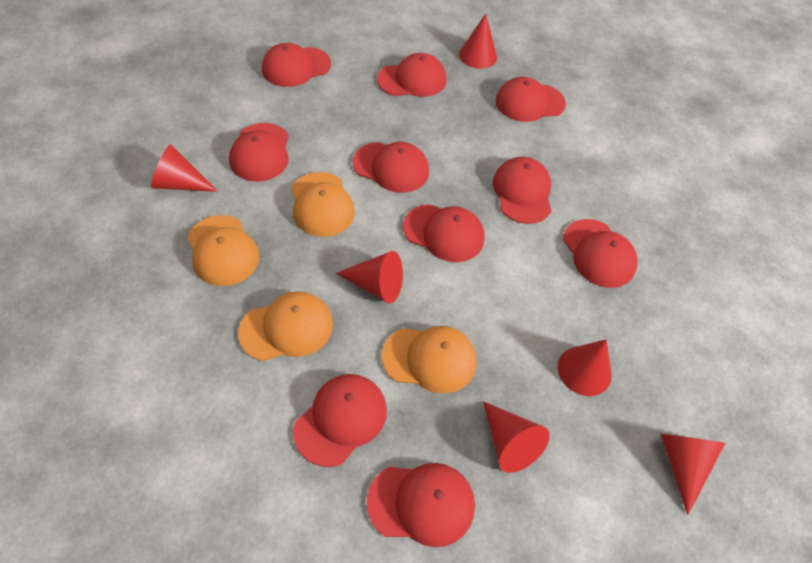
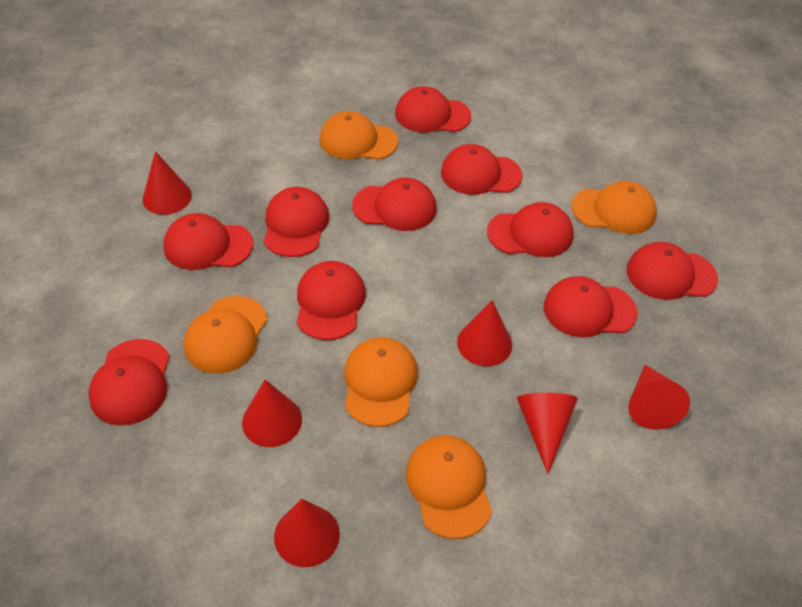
orange cap: 4 -> 5

